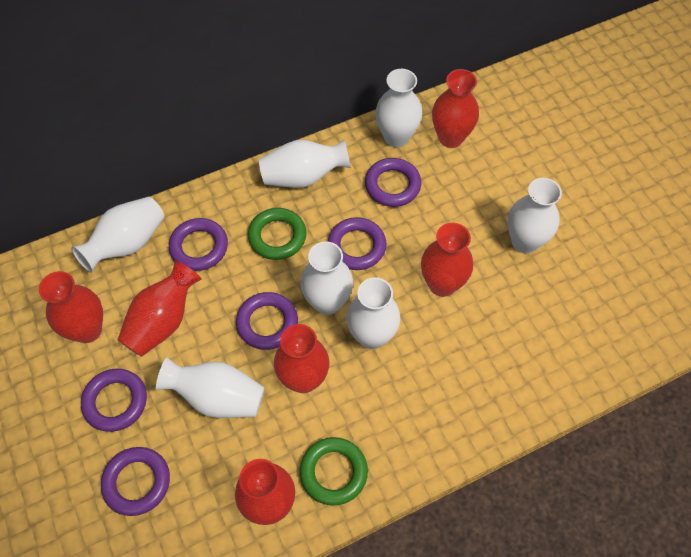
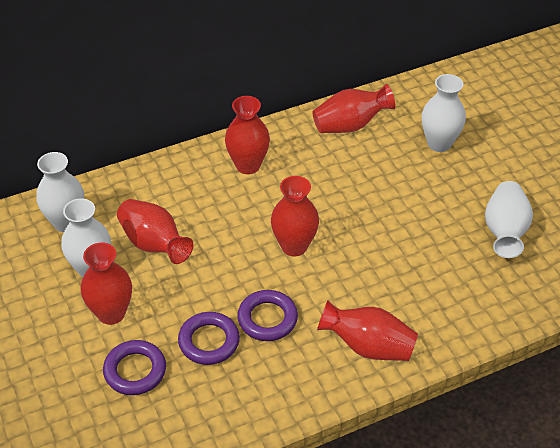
green ring: 2 -> 0
purple ring: 6 -> 3
white vase: 7 -> 4

